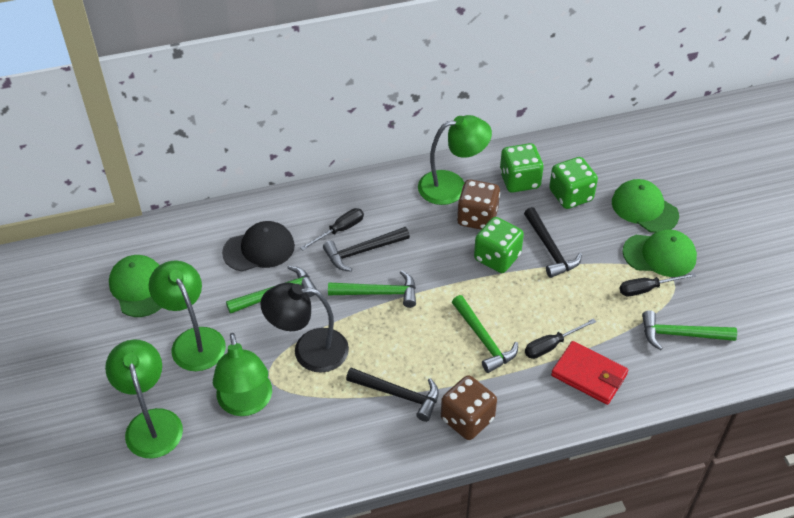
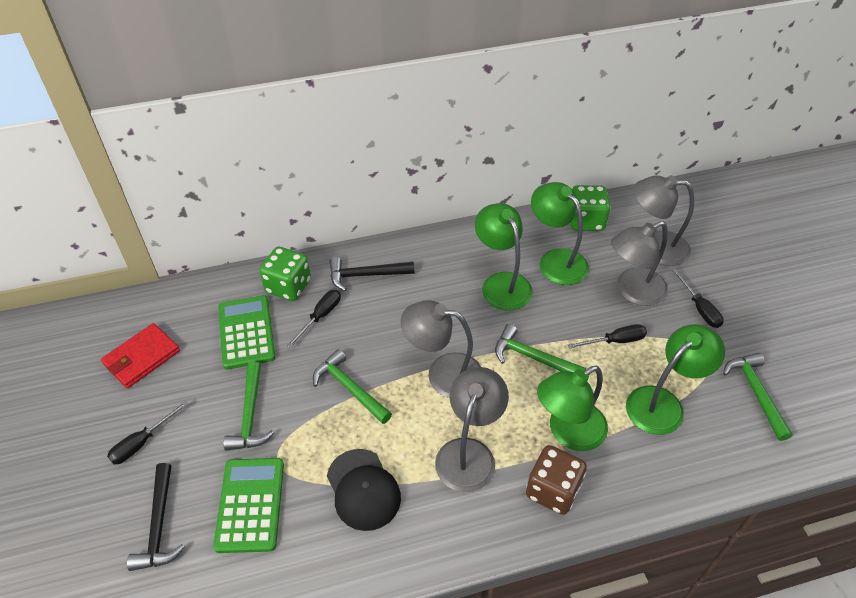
black hammer: 3 -> 2
black lamp: 1 -> 0
black screwdriver: 3 -> 4
brown dice: 2 -> 1
green calculator: 0 -> 2
green cap: 3 -> 0
green dice: 3 -> 2
grey lamp: 0 -> 4

